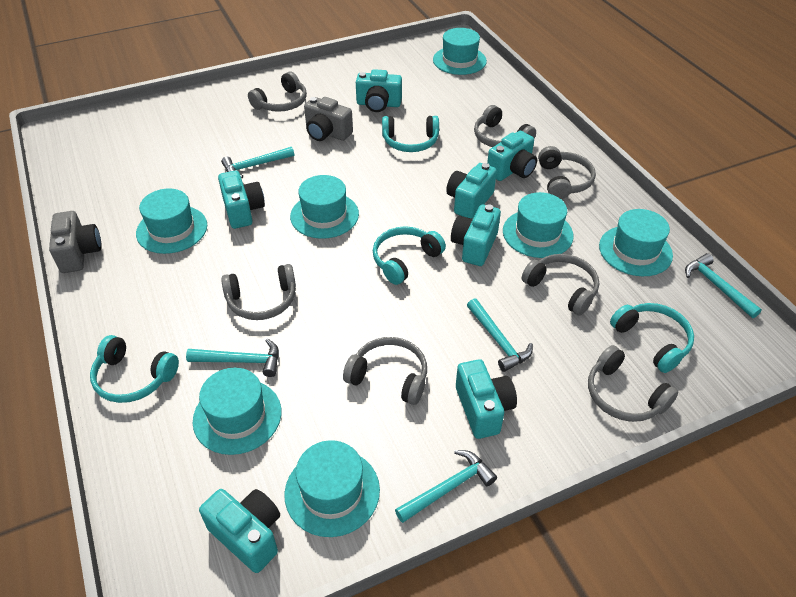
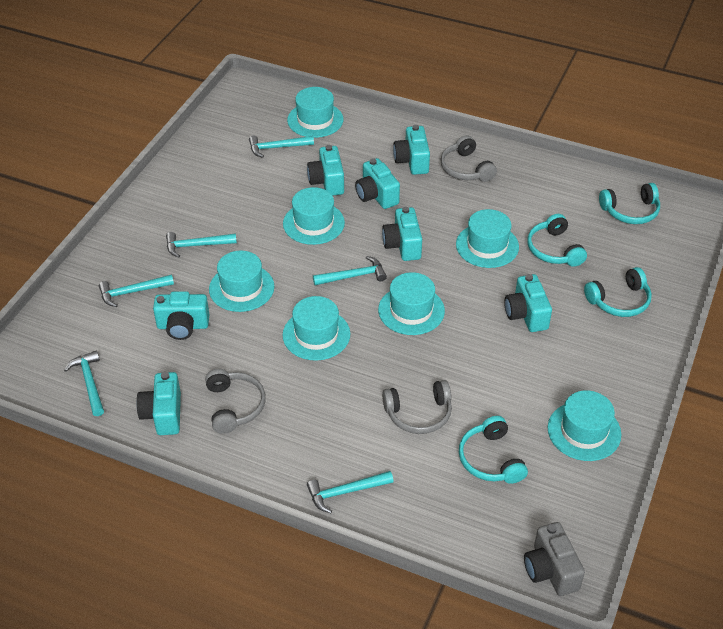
grey camera: 2 -> 1
grey headphones: 7 -> 3
turquoise hammer: 5 -> 6

